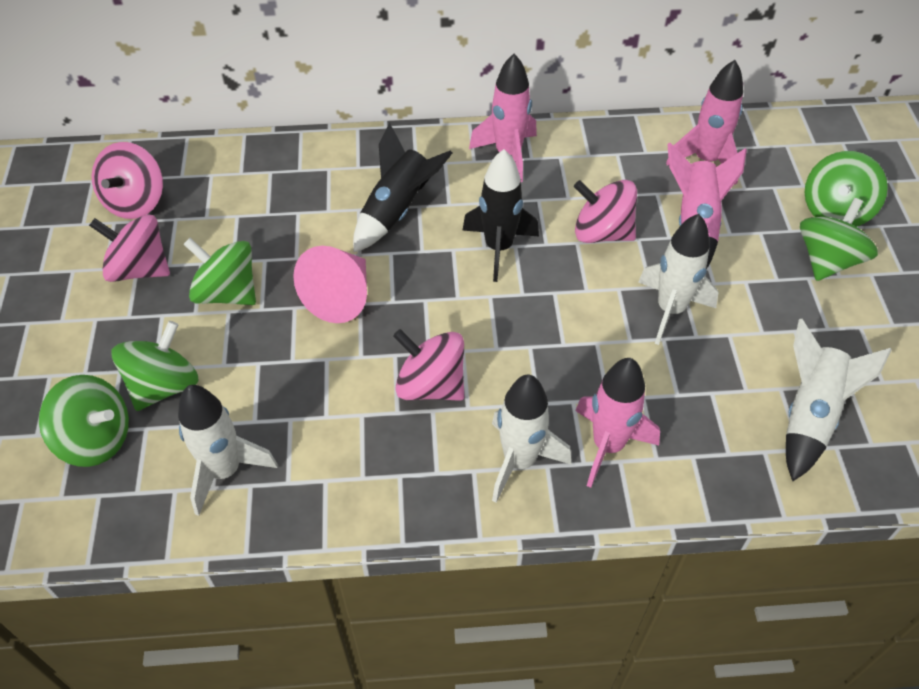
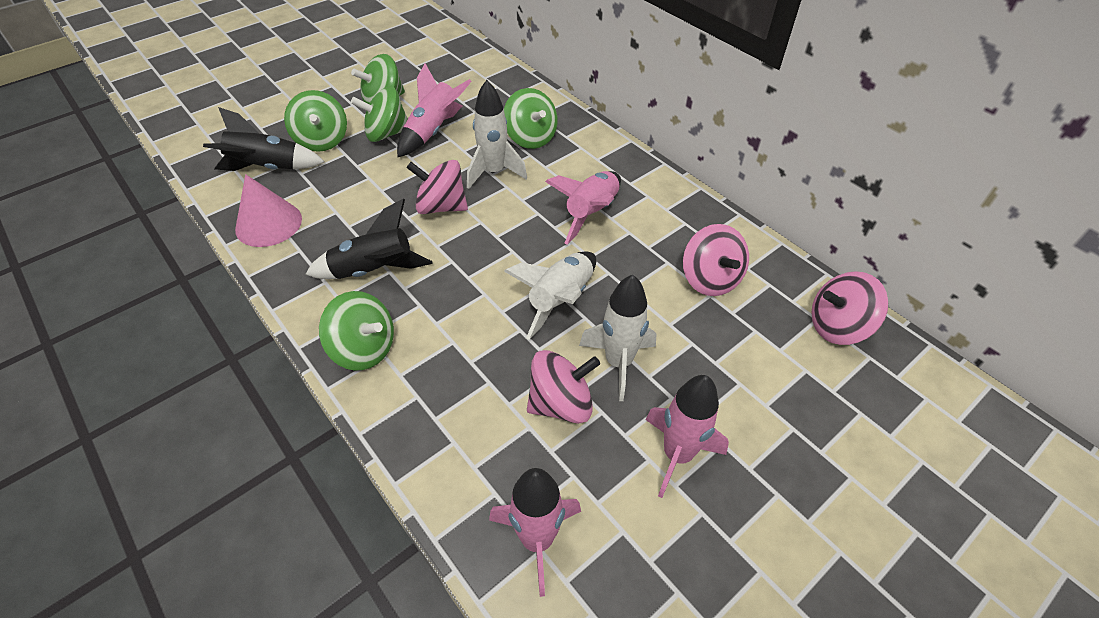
white rocket: 4 -> 3

